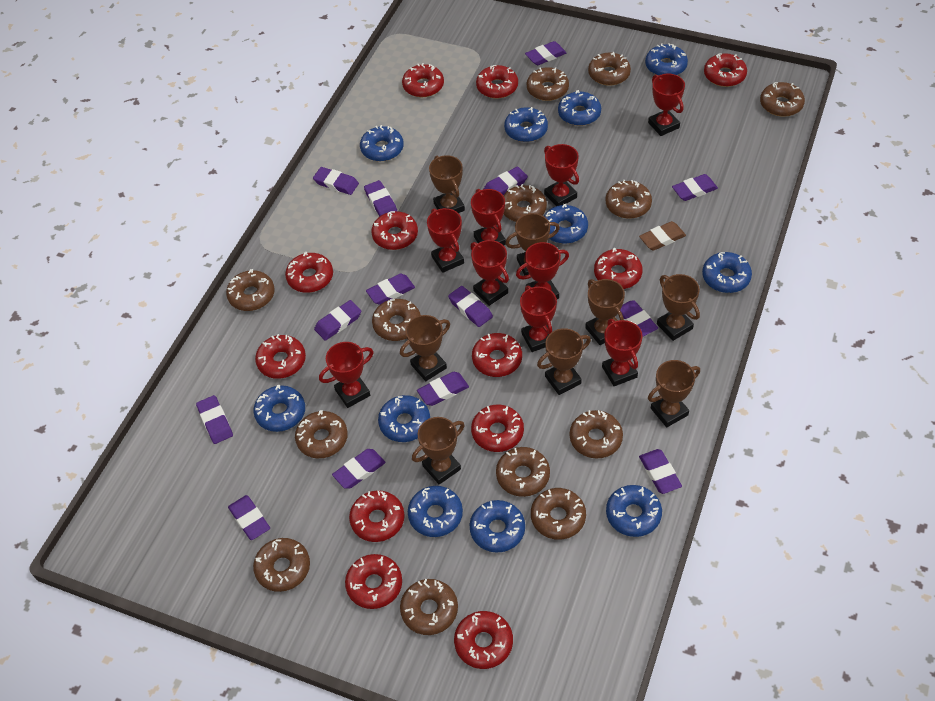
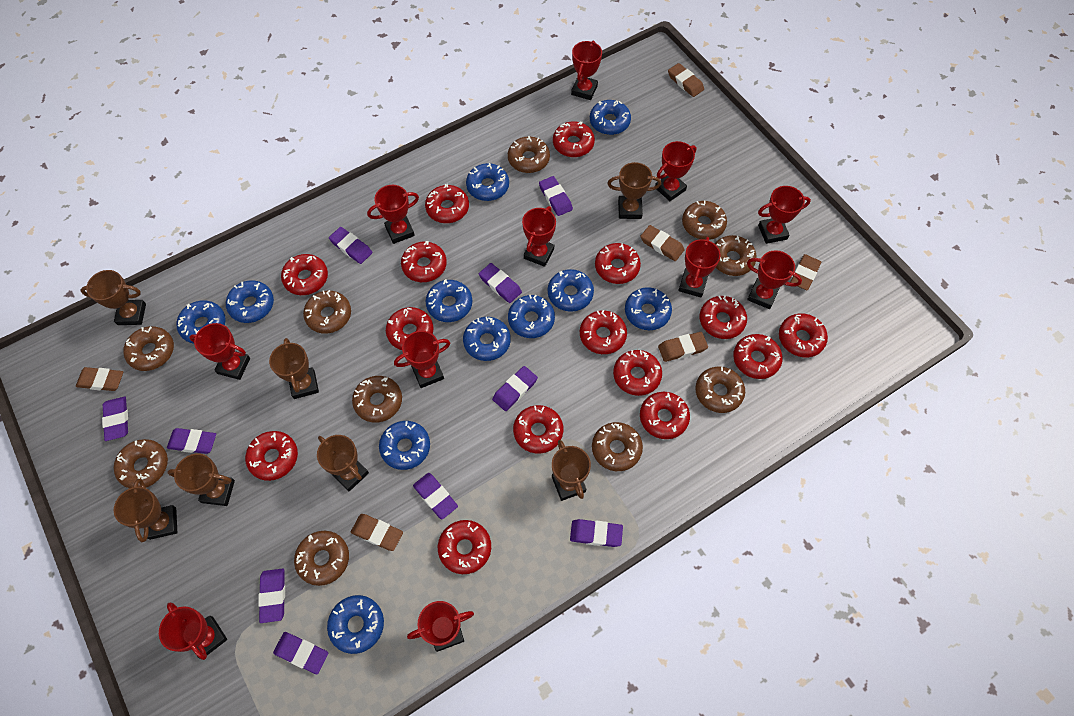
brown donut: 13 -> 10
brown eraser: 1 -> 6
brown trophy: 8 -> 7
purple eraser: 14 -> 10
red donut: 12 -> 15
red trophy: 9 -> 11

